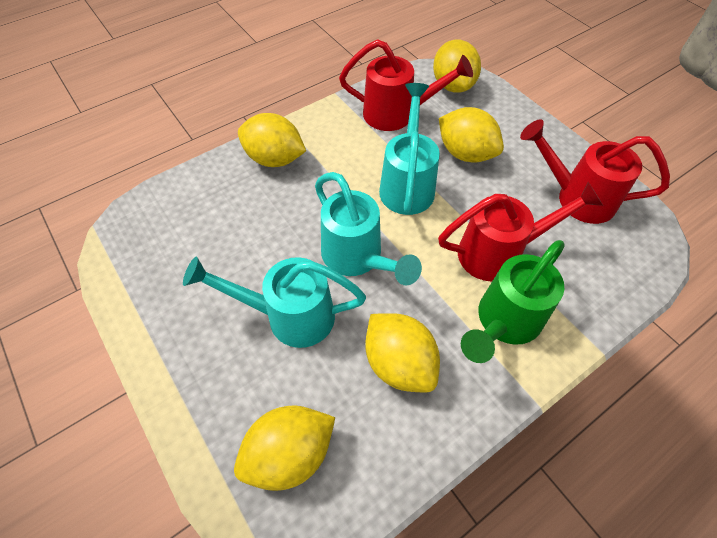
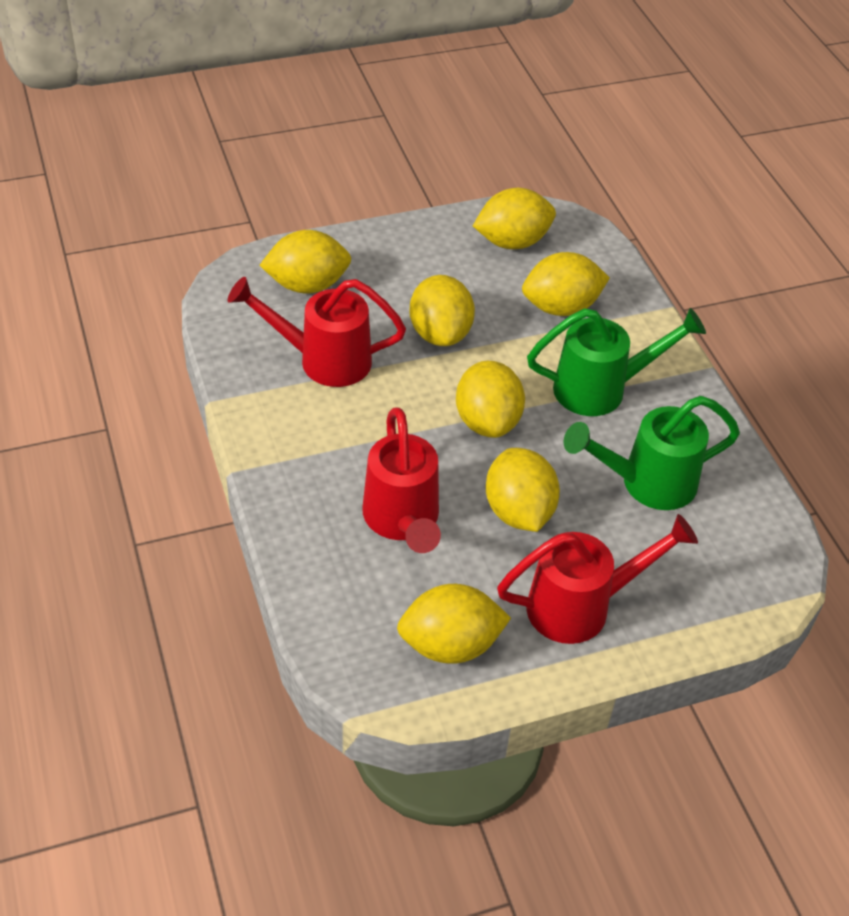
green watering can: 1 -> 2
turquoise watering can: 3 -> 0
yellow lemon: 5 -> 7

